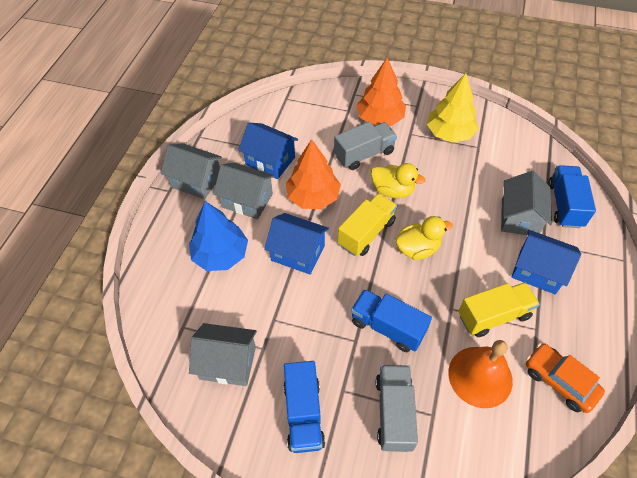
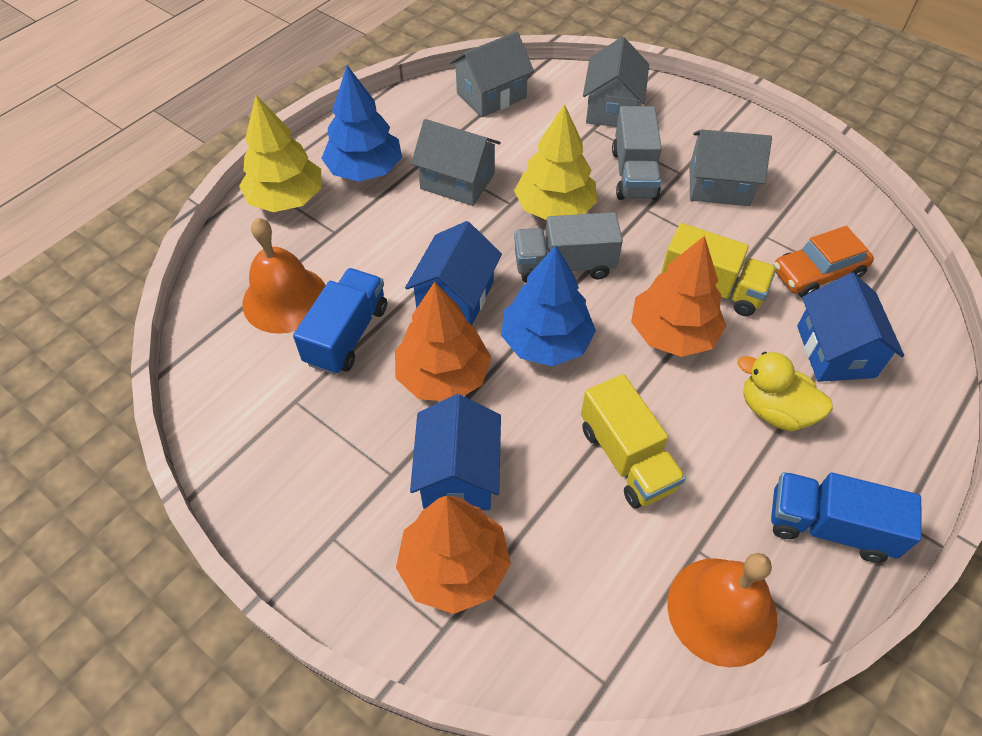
blue tree: 1 -> 2
blue truck: 3 -> 2
orange bell: 1 -> 2
orange tree: 2 -> 3
yellow duck: 2 -> 1
yellow tree: 1 -> 2

